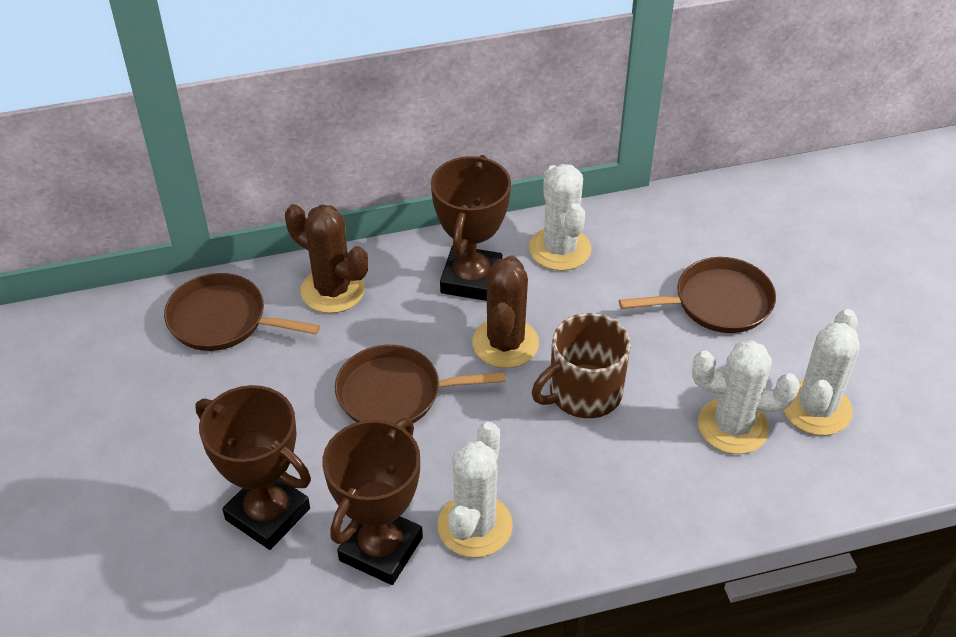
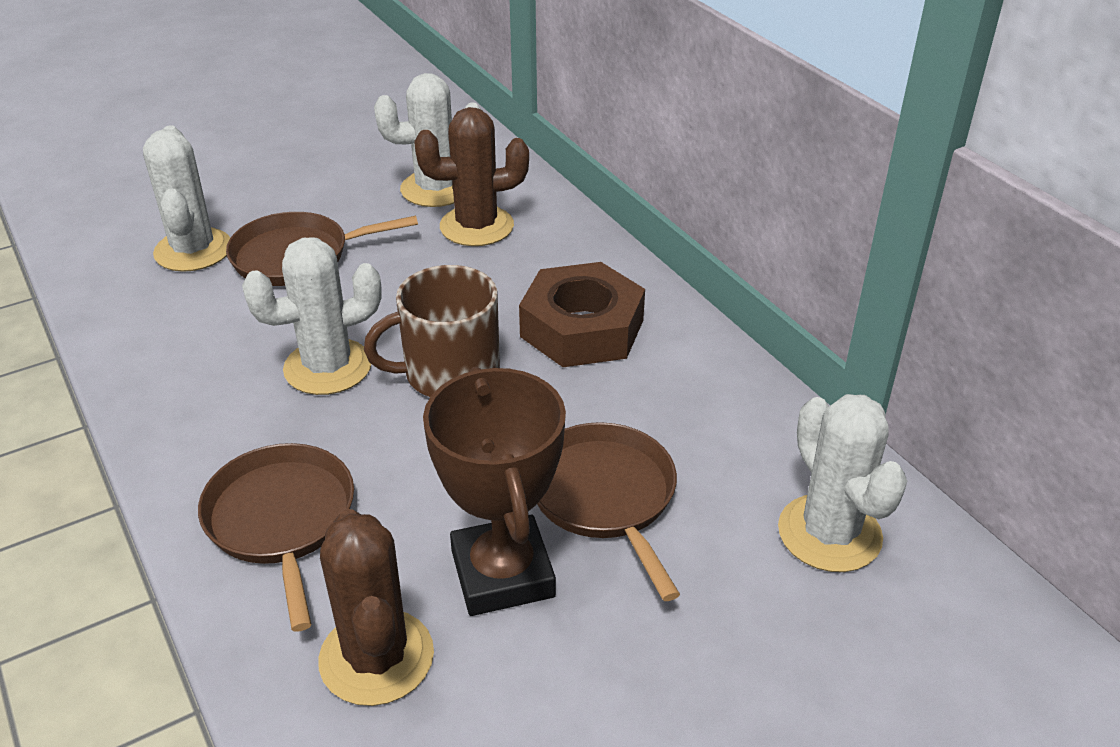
brown nut: 0 -> 1
brown trophy: 3 -> 1

